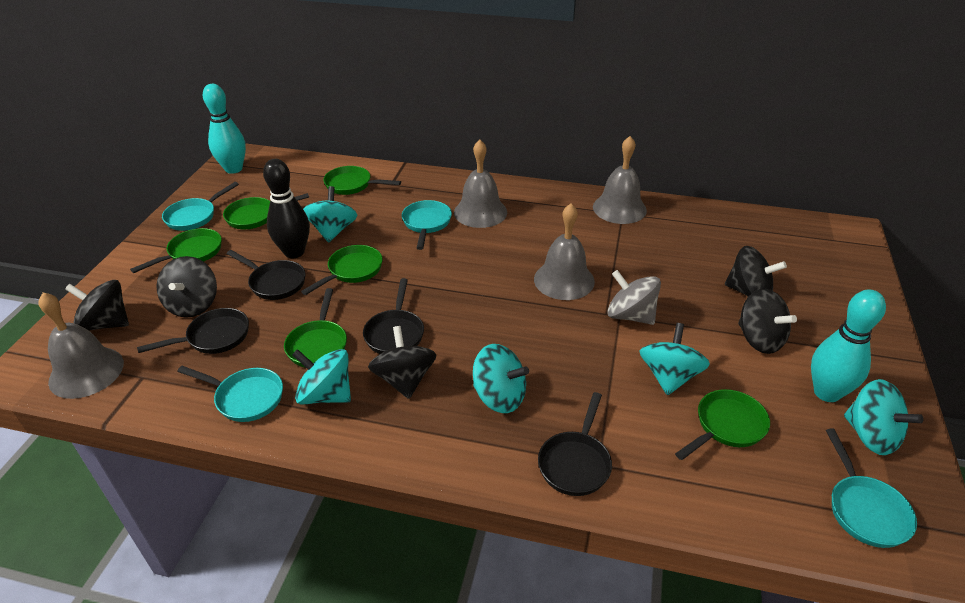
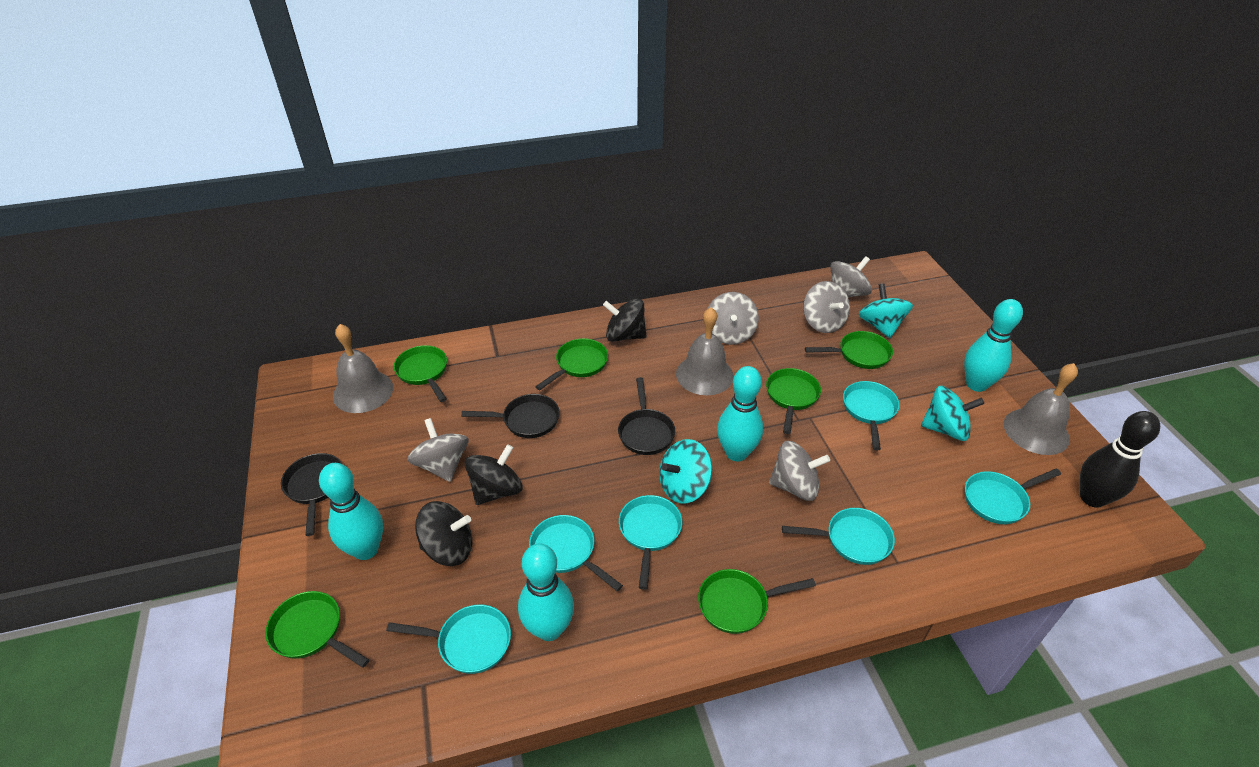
black pan: 4 -> 3
black spinning top: 5 -> 3
grey bell: 4 -> 3
grey spinning top: 1 -> 5
turquoise bowling pin: 2 -> 4
turquoise pan: 4 -> 6
turquoise spinning top: 5 -> 3

